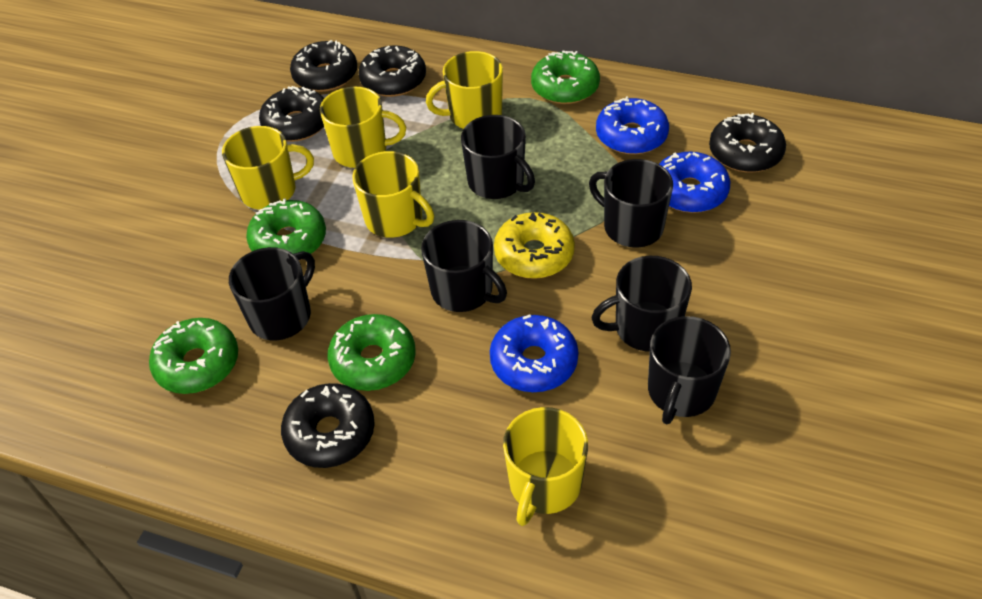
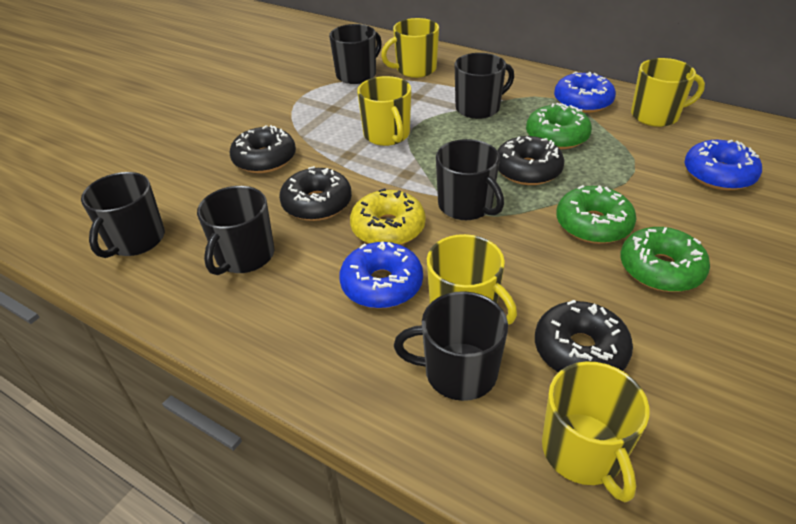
black donut: 5 -> 4
green donut: 4 -> 3

